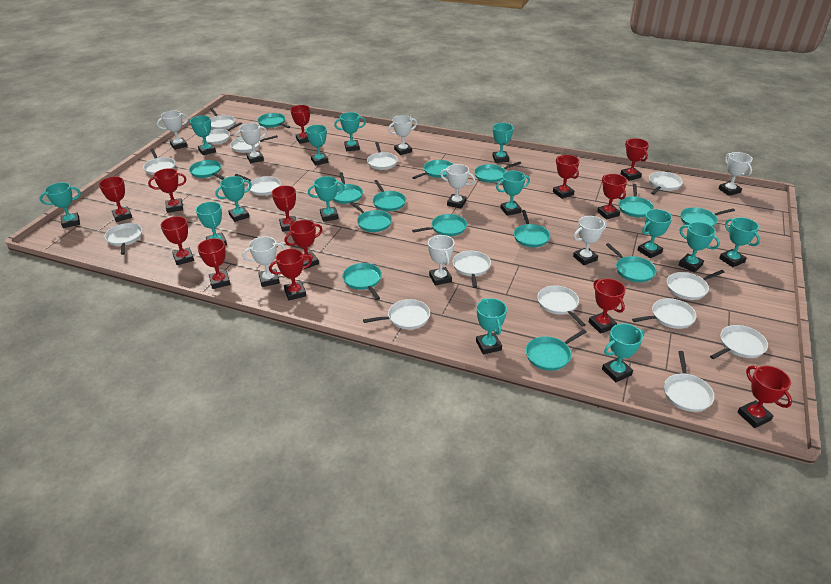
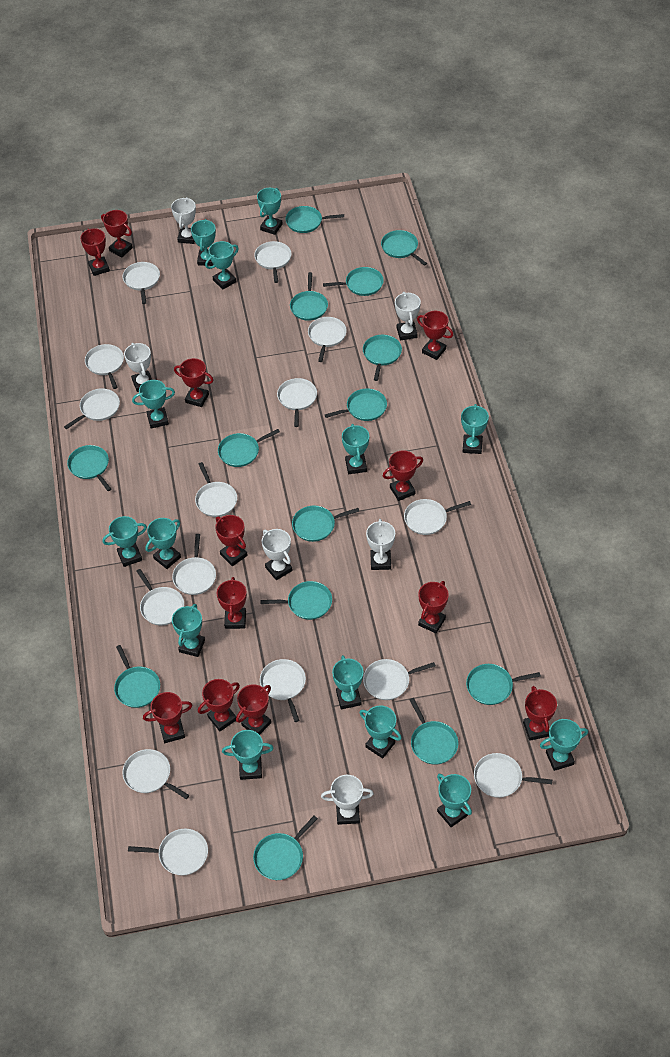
red trophy: 13 -> 12
white trophy: 8 -> 6

